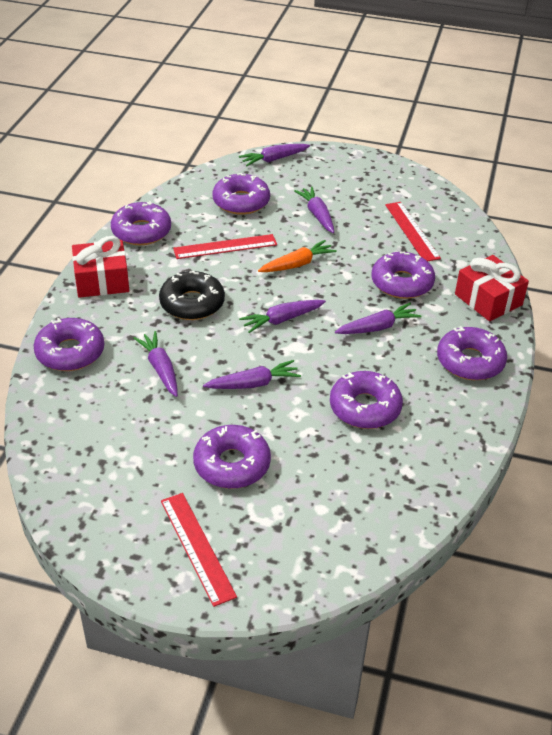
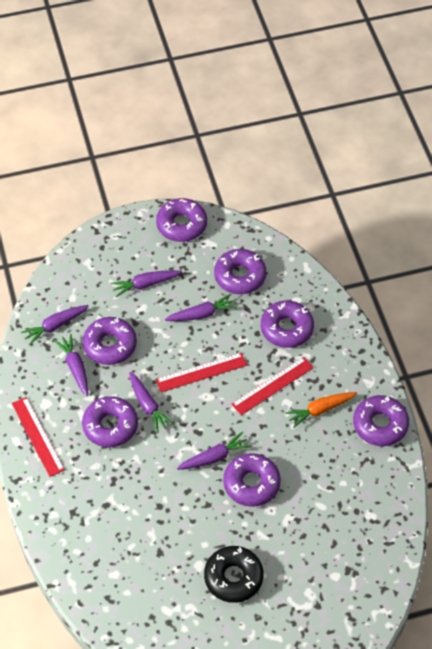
red gift: 2 -> 0

